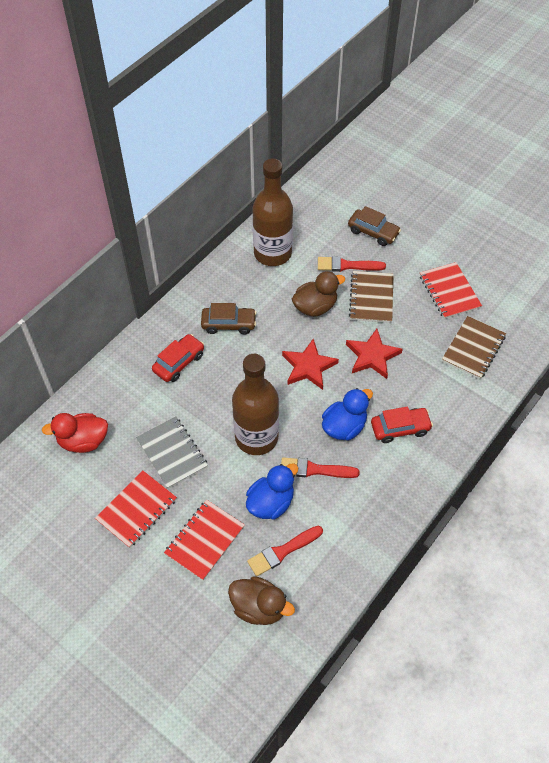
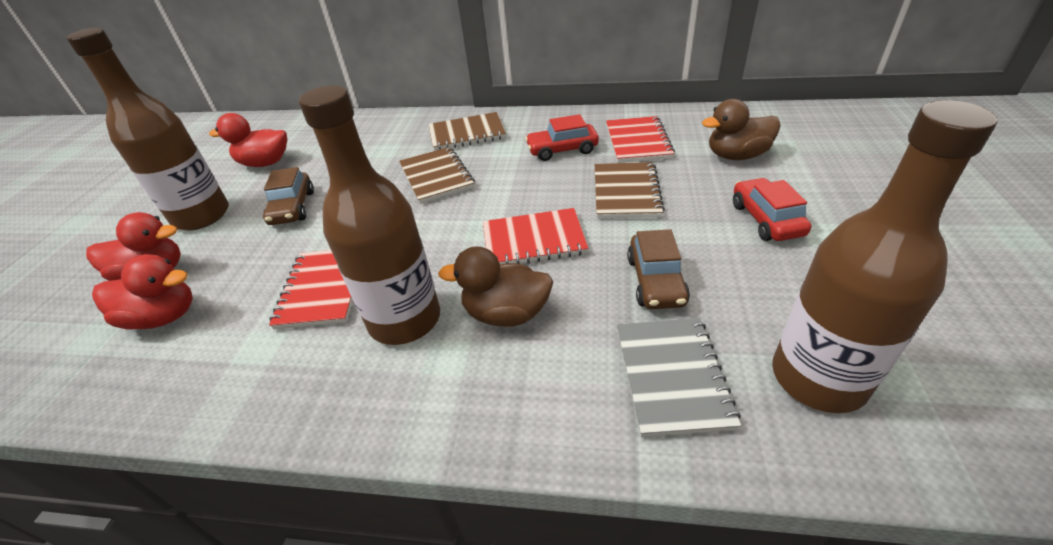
blue duck: 2 -> 0
brown bottle: 2 -> 3
brown notebook: 2 -> 3
red brush: 3 -> 0
red duck: 1 -> 3
red star: 2 -> 0

